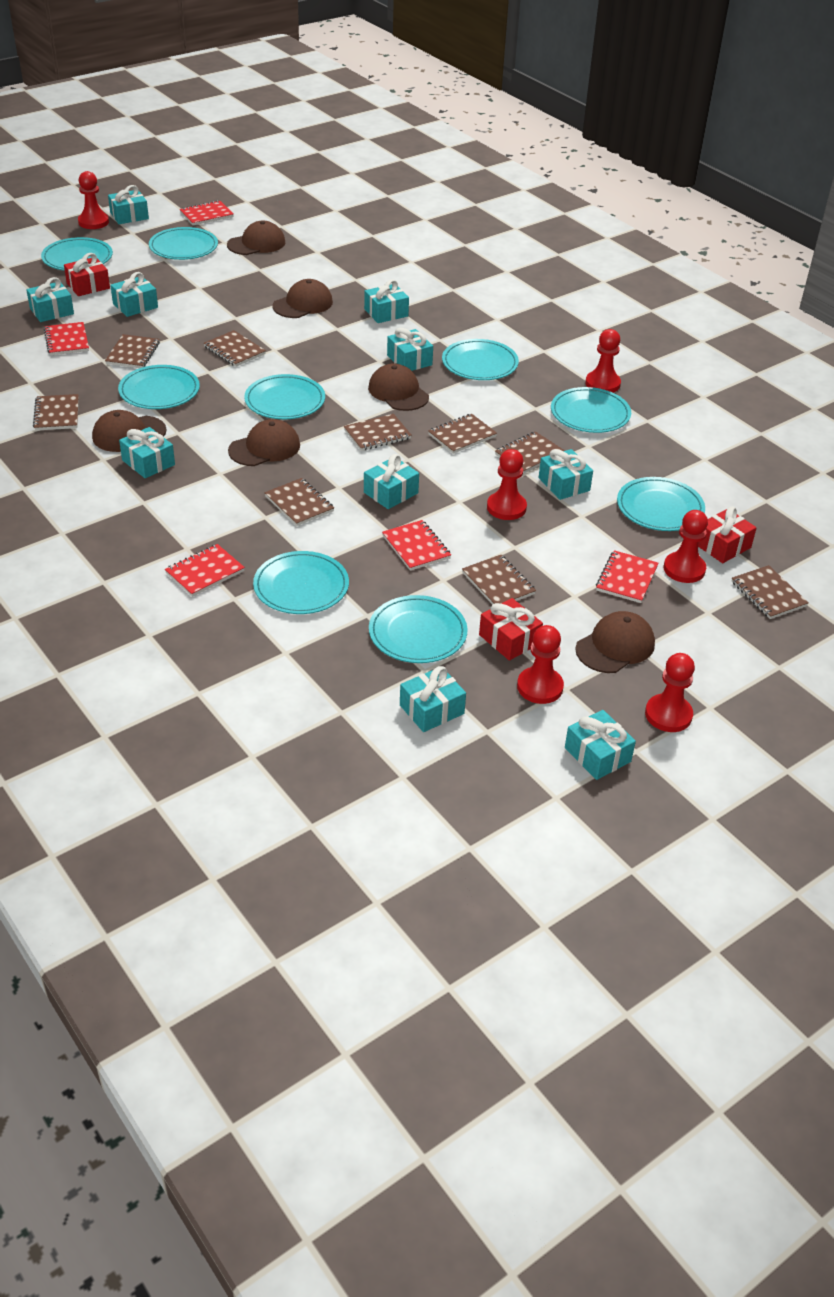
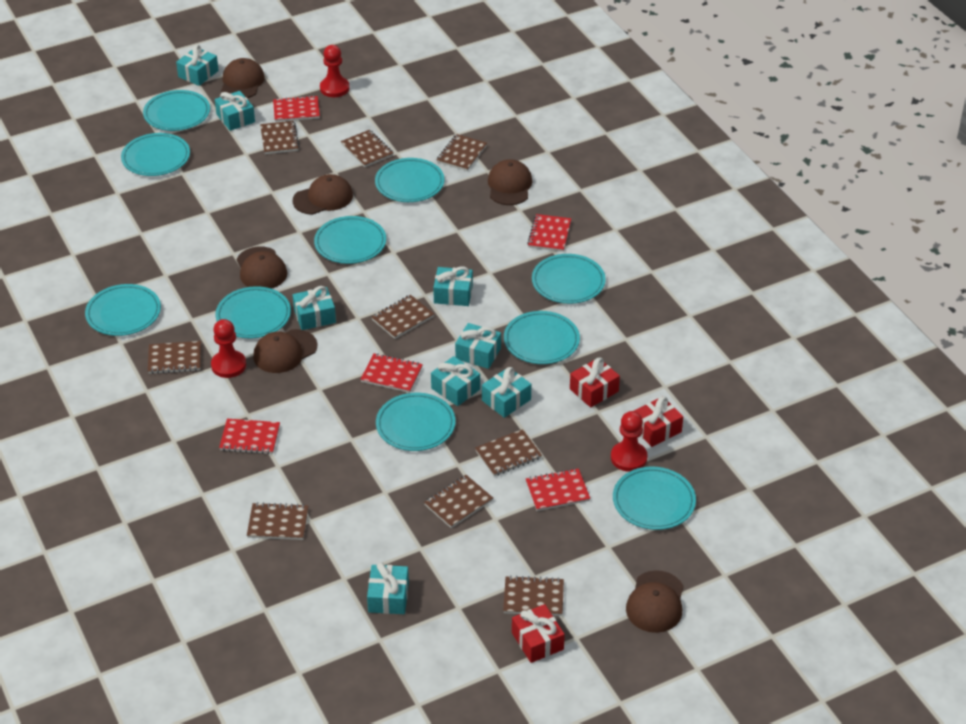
red pawn: 6 -> 3
turquoise gift: 10 -> 8
turquoise plate: 9 -> 10

